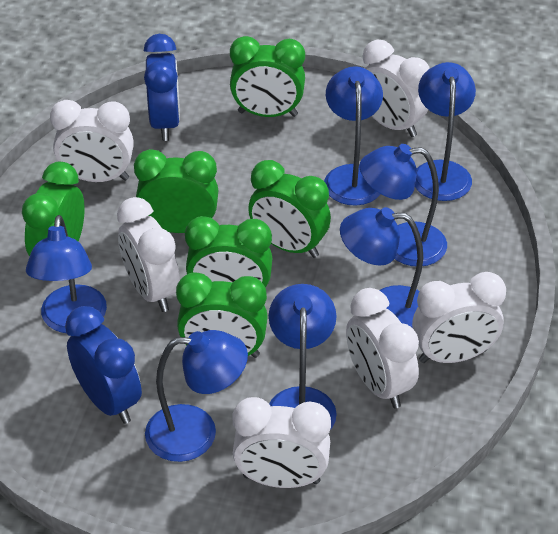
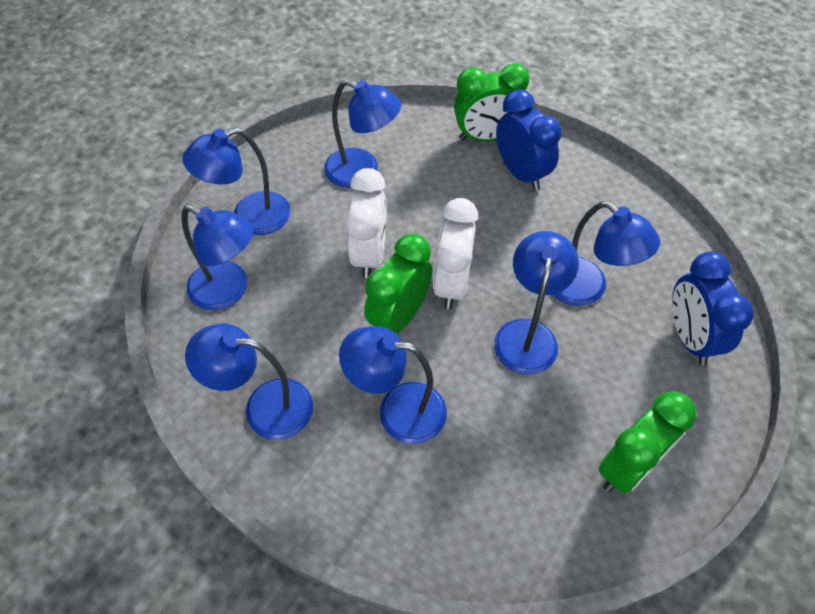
green clock: 6 -> 3
white clock: 6 -> 2

